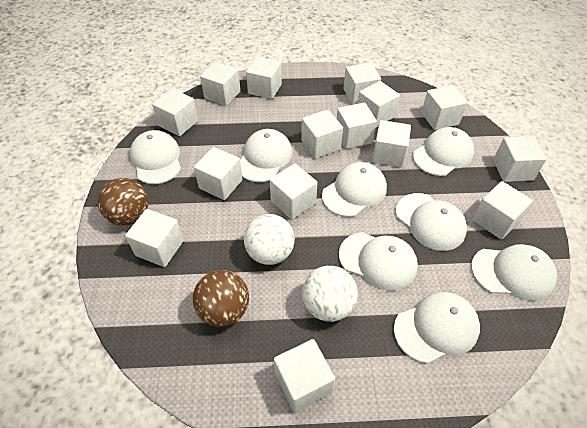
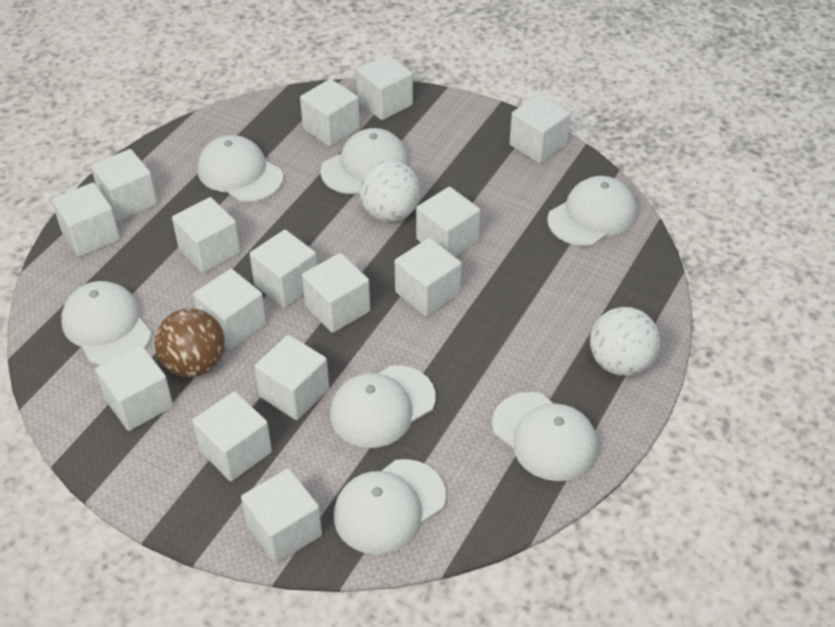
brown ball: 2 -> 1
white cap: 8 -> 7

